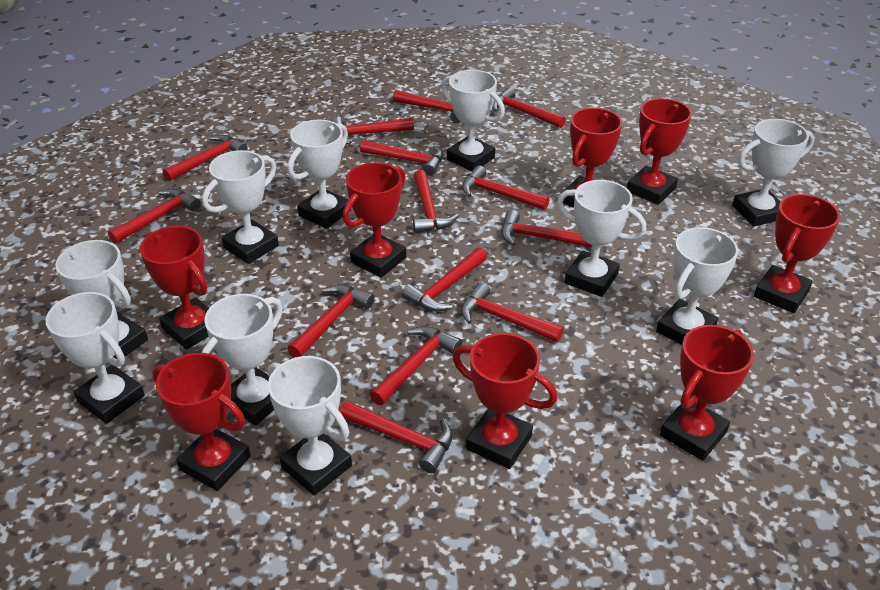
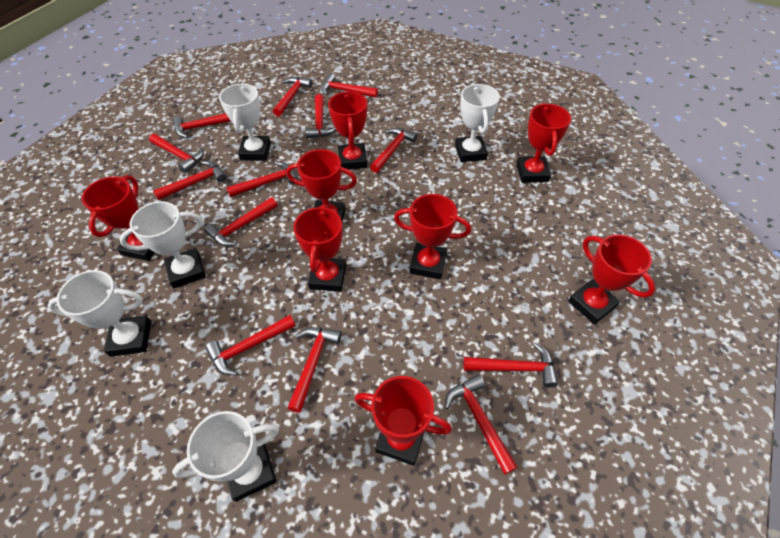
red hammer: 14 -> 13
white trophy: 10 -> 5

